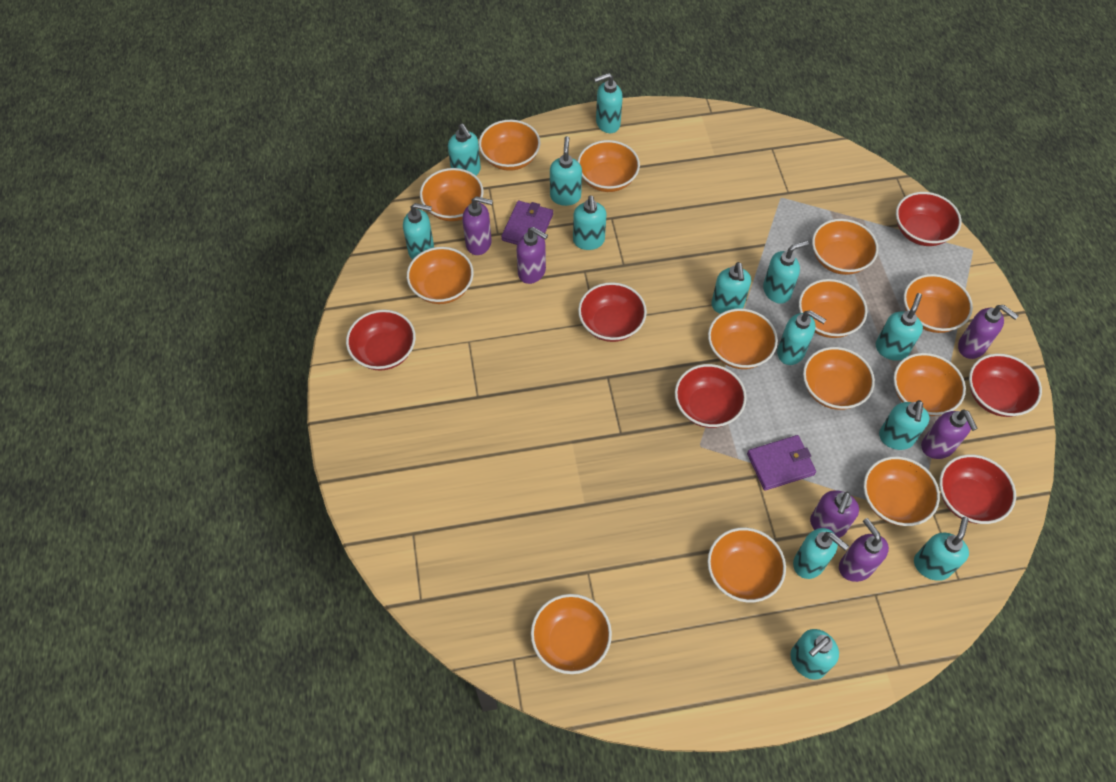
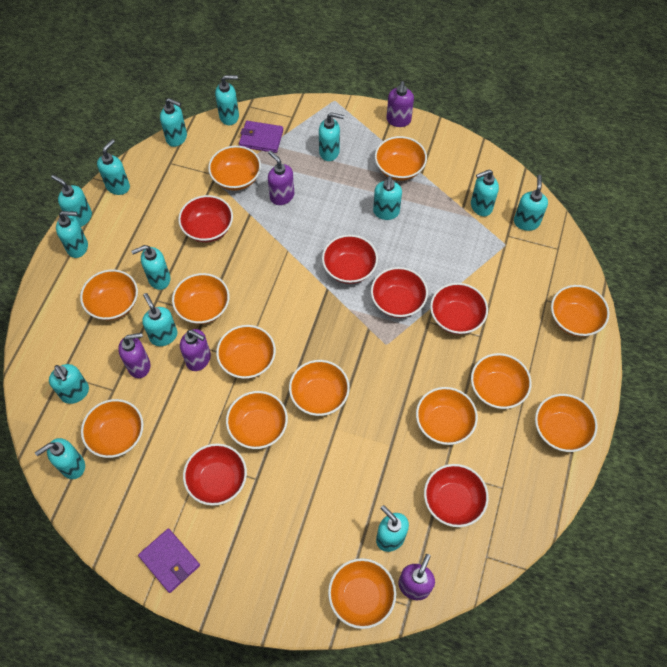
purple soap dispenser: 6 -> 5
turquoise soap dispenser: 13 -> 14

